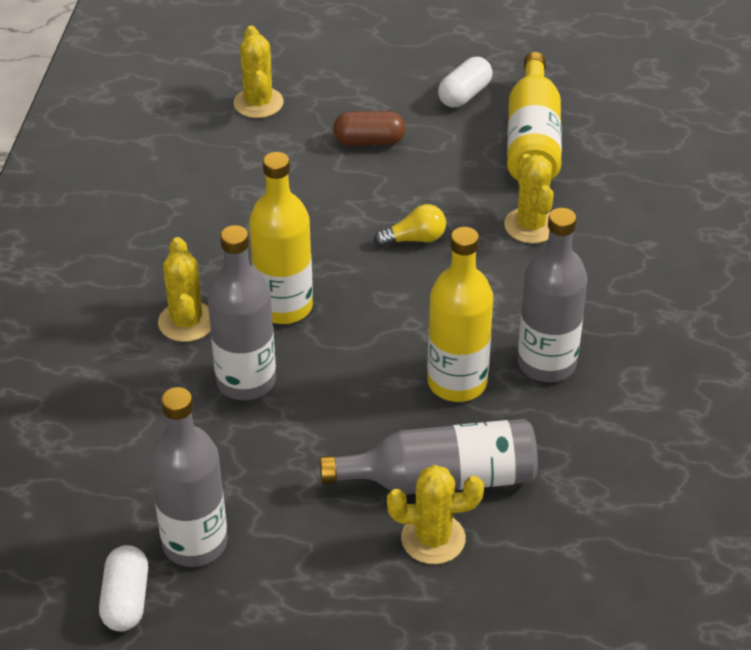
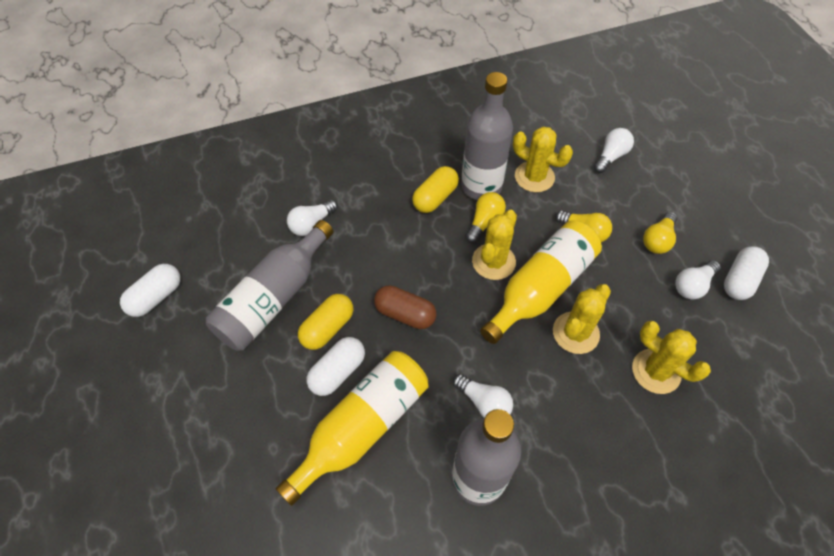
grey bottle: 4 -> 3
white capsule: 2 -> 3
white light bulb: 0 -> 4
yellow bottle: 3 -> 2
yellow capsule: 0 -> 2
yellow light bulb: 1 -> 3

